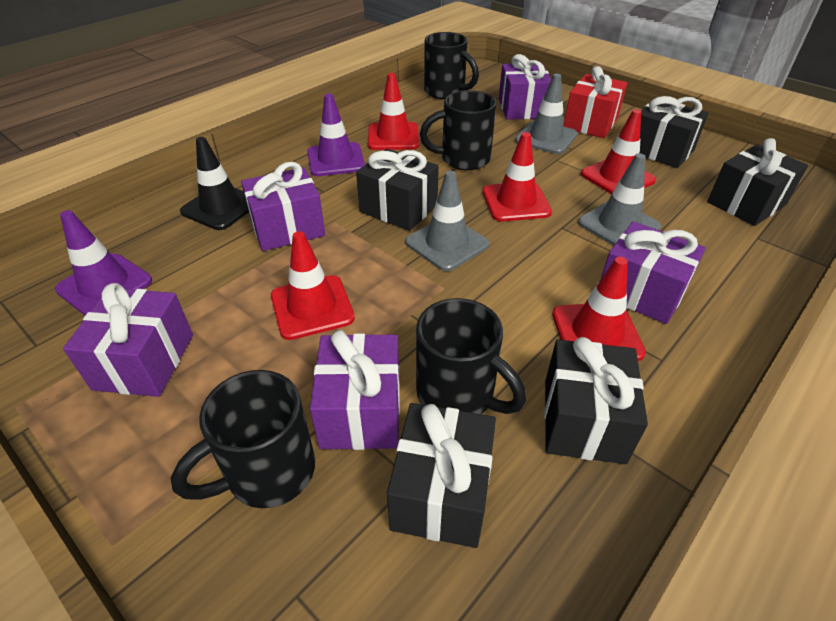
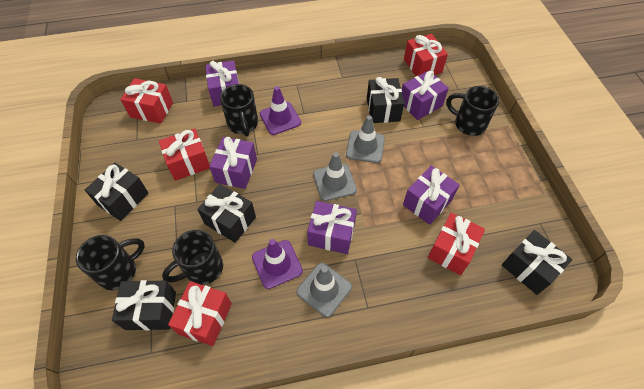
black traffic cone: 1 -> 0
red gift: 1 -> 5
red traffic cone: 5 -> 0

